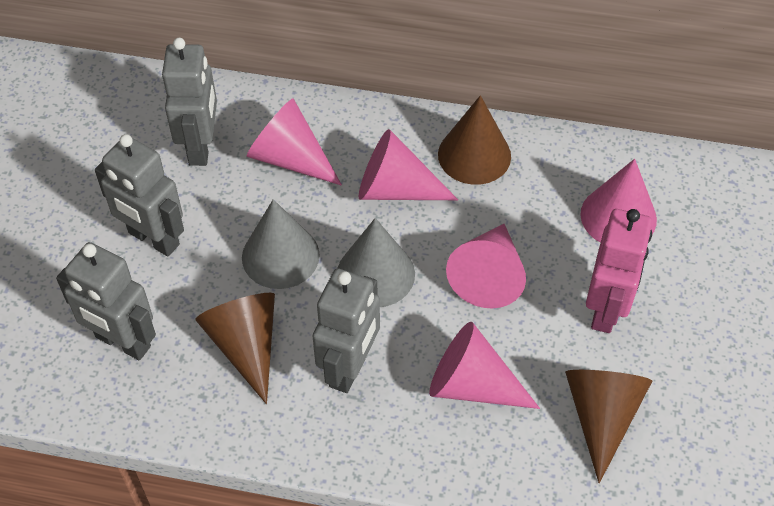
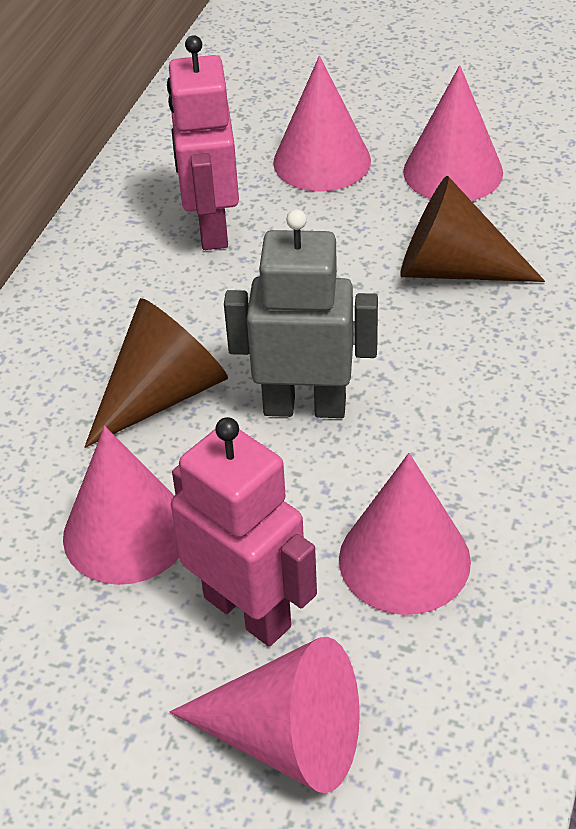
brown cone: 3 -> 2
grey cone: 2 -> 0
grey robot: 4 -> 1
pink robot: 1 -> 2

